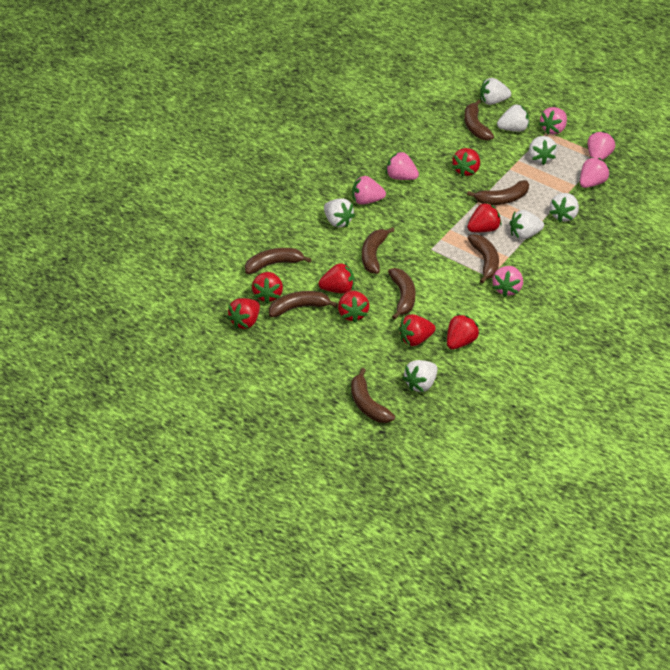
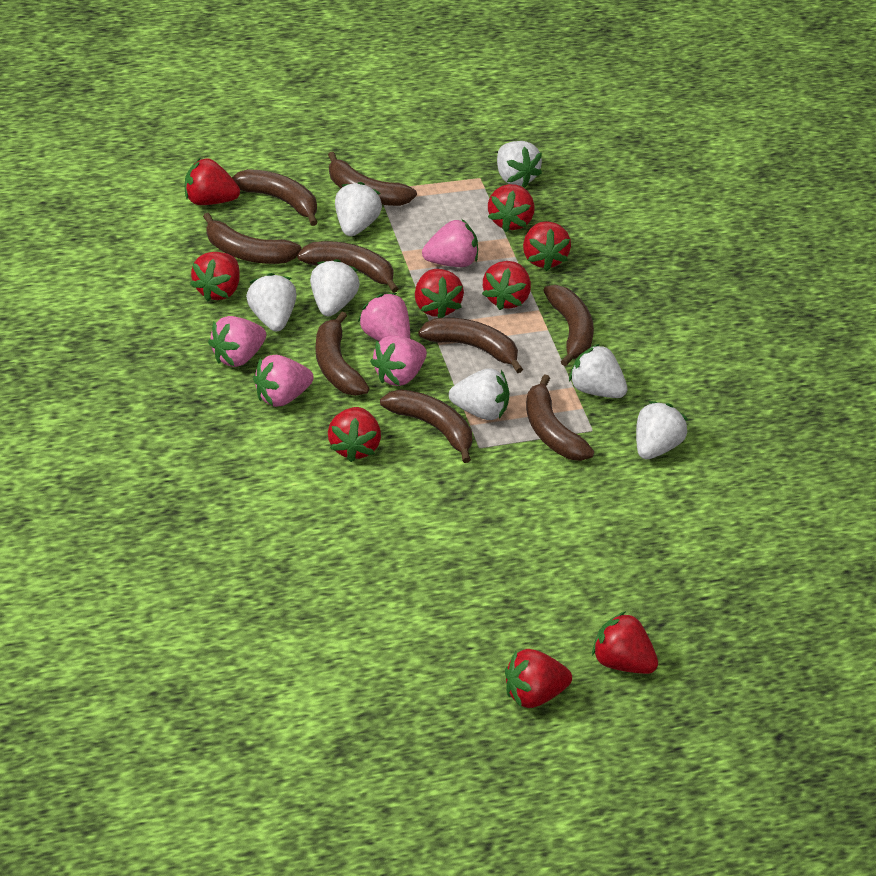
brown banana: 8 -> 9
pink strawberry: 6 -> 5
red strawberry: 8 -> 9

